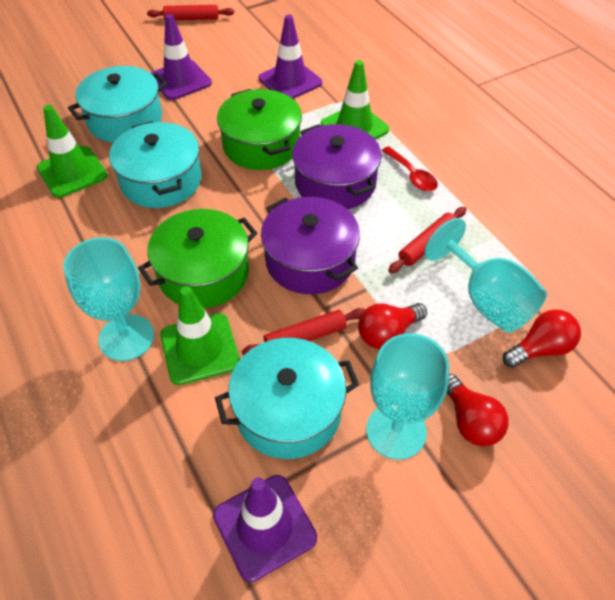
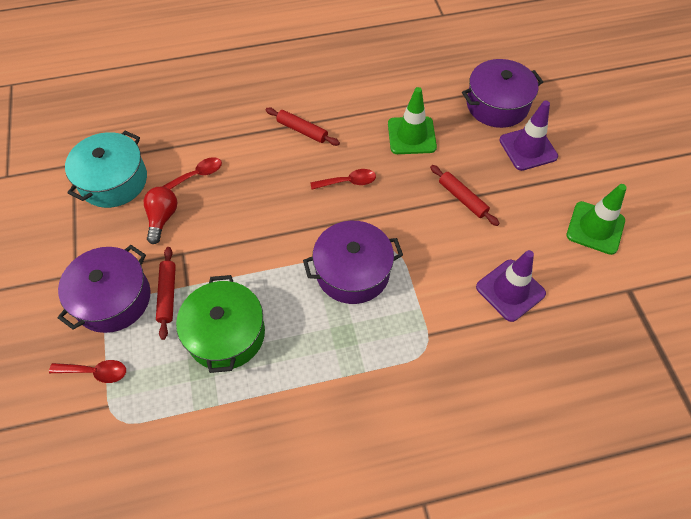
green pot: 2 -> 1
green traffic cone: 3 -> 2
purple pot: 2 -> 3
purple traffic cone: 3 -> 2
red light bulb: 3 -> 1
red spoon: 1 -> 3
turquoise goblet: 3 -> 0
turquoise pot: 3 -> 1

